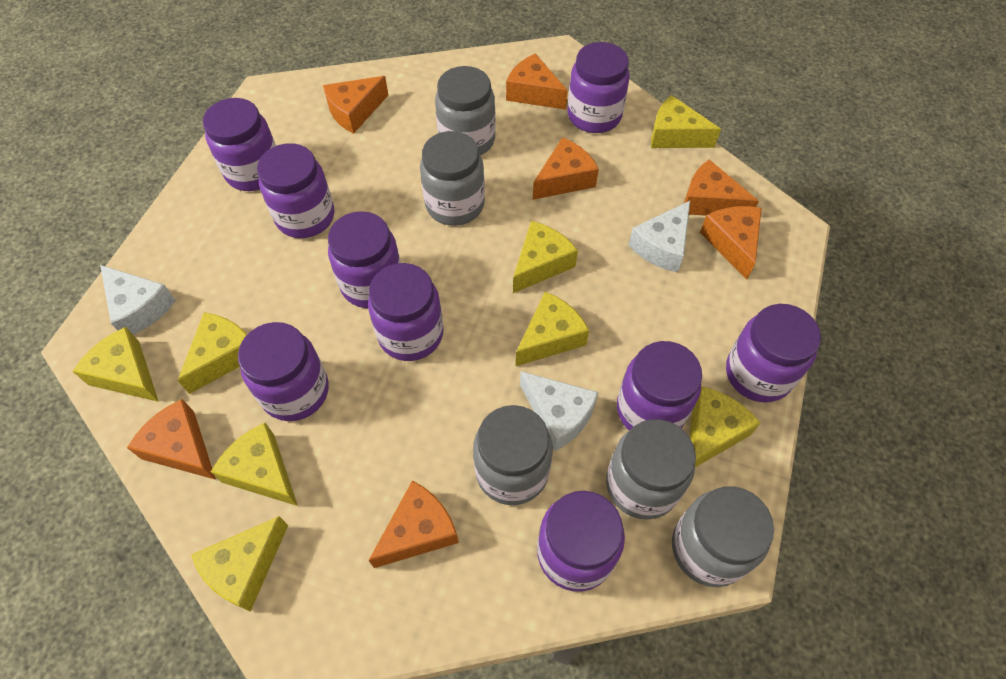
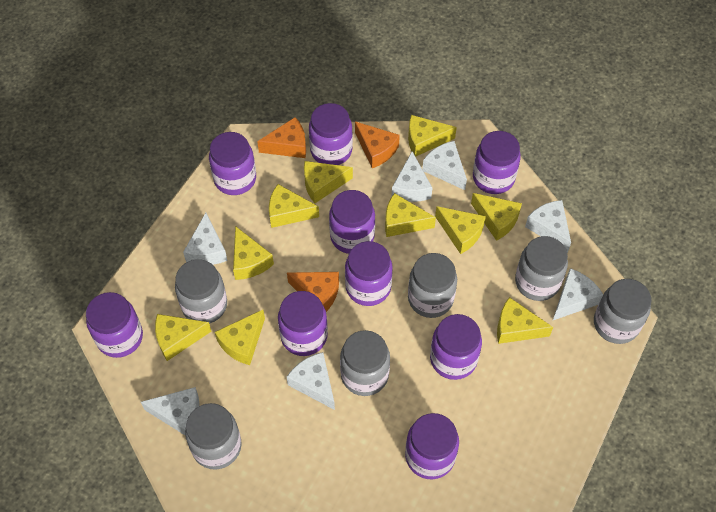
grey jar: 5 -> 6
orange cheese: 7 -> 3
white cheese: 3 -> 7
yellow cheese: 8 -> 10

